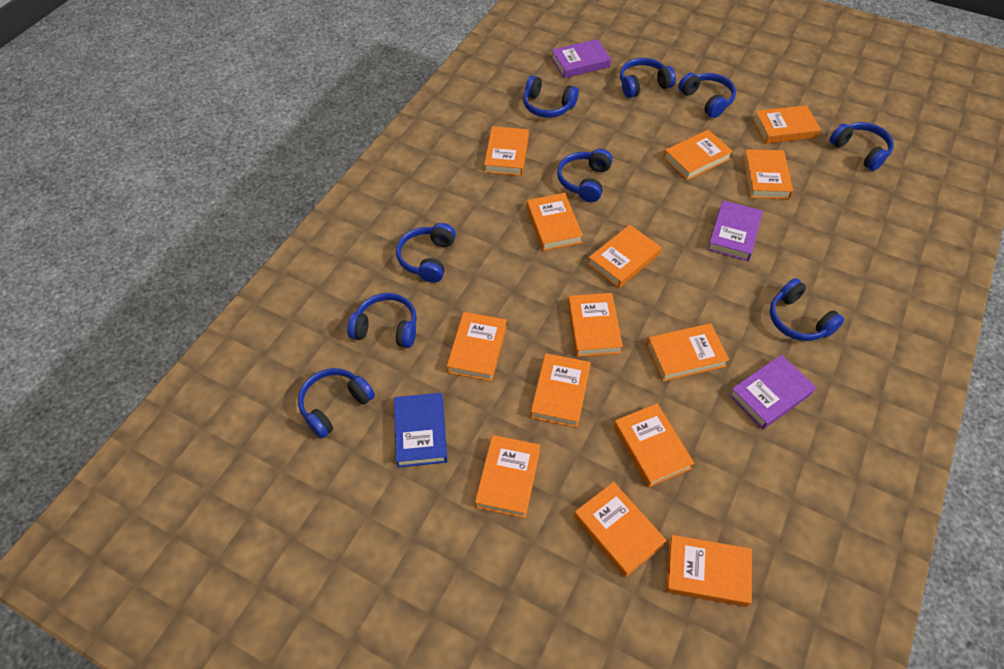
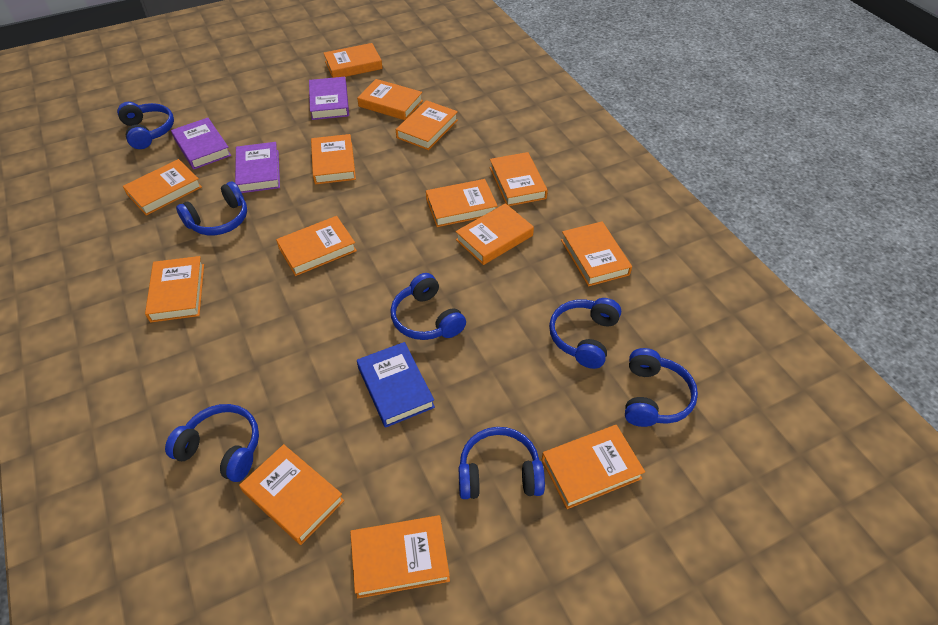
blue headphones: 9 -> 7

